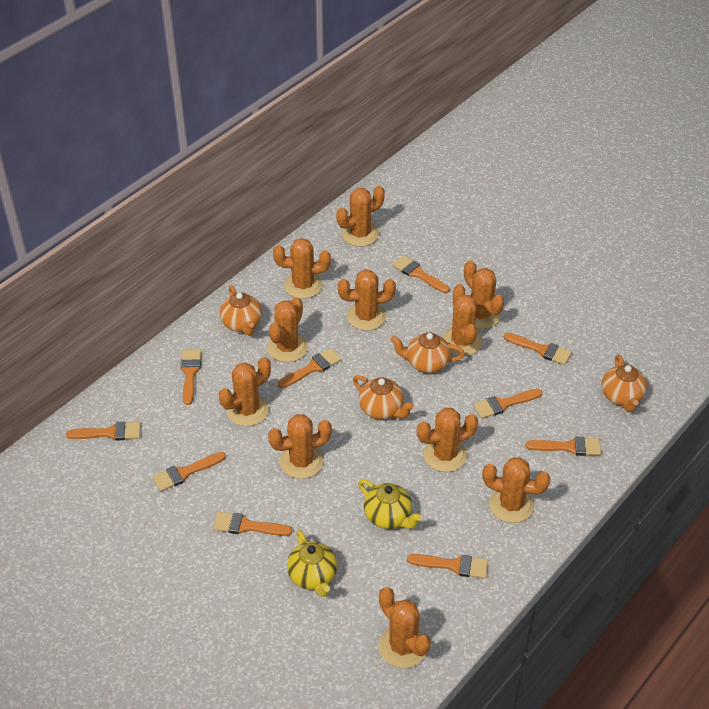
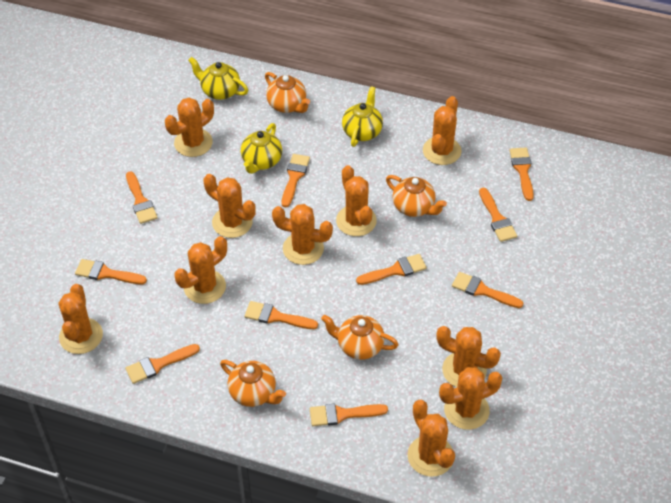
orange cactus: 11 -> 10
yellow teapot: 2 -> 3

